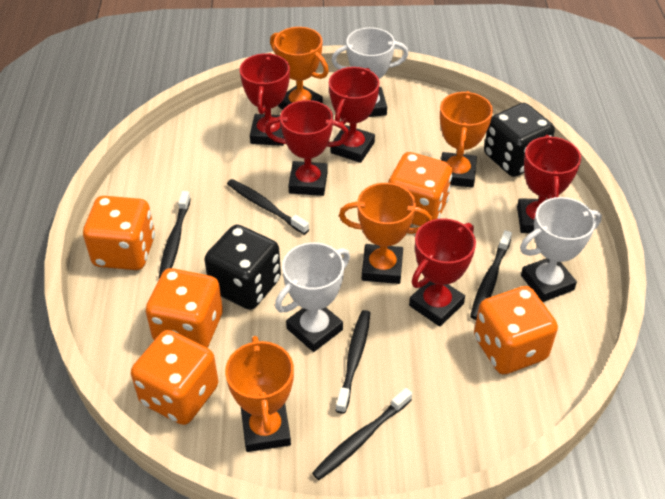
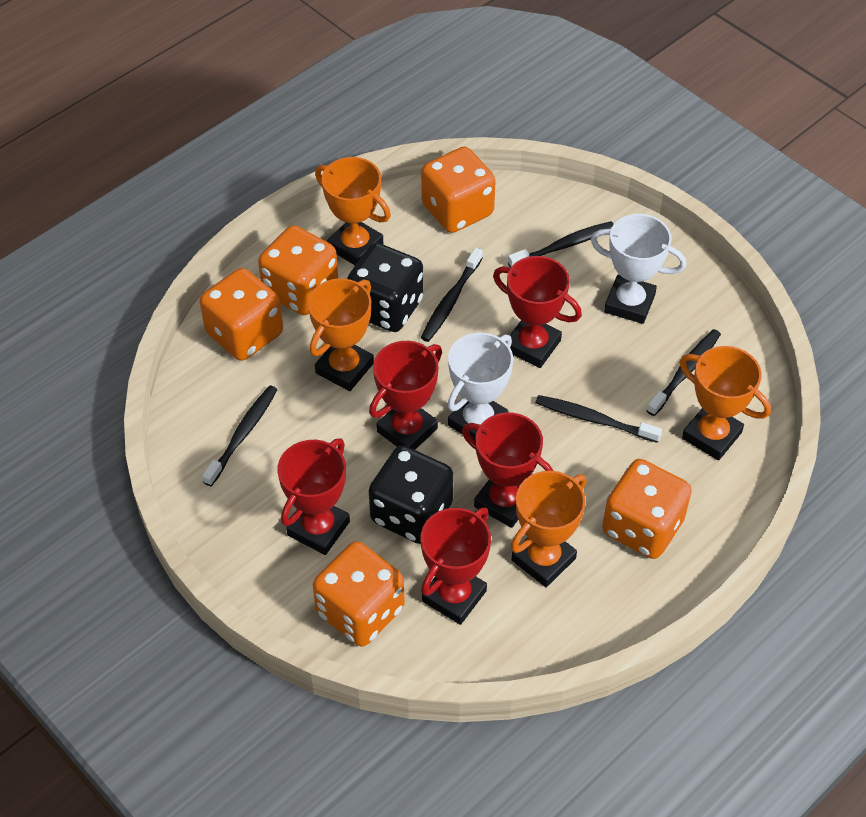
white trophy: 3 -> 2

